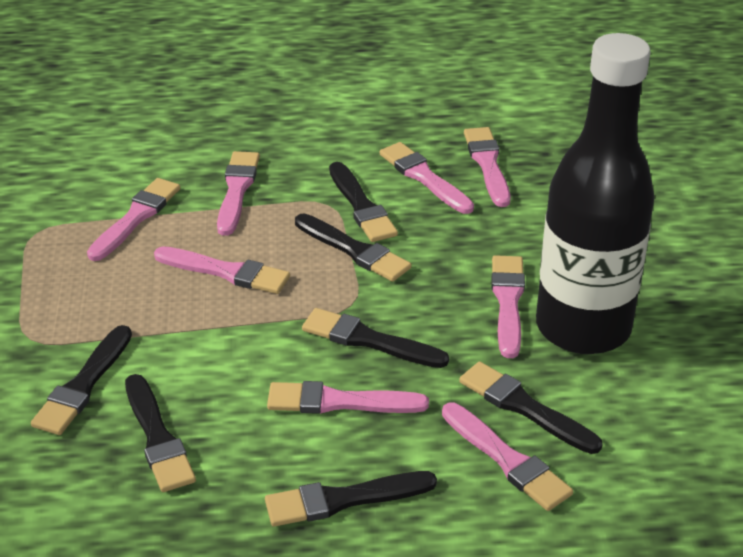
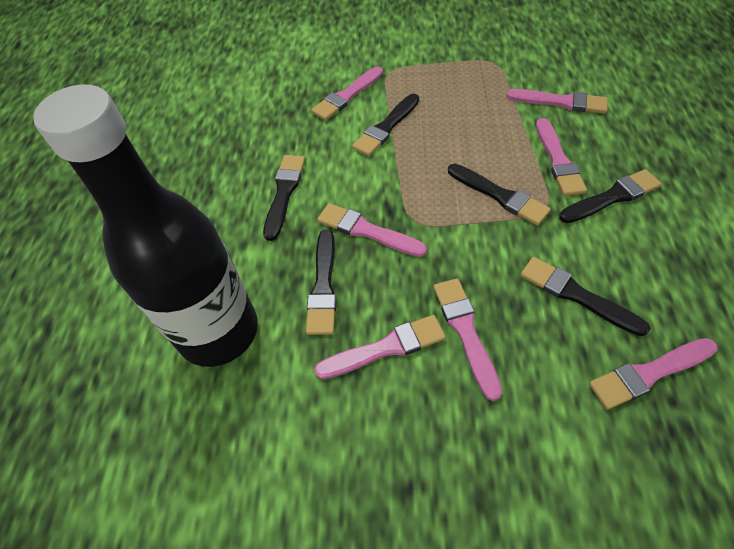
black brush: 7 -> 6
pink brush: 8 -> 7

